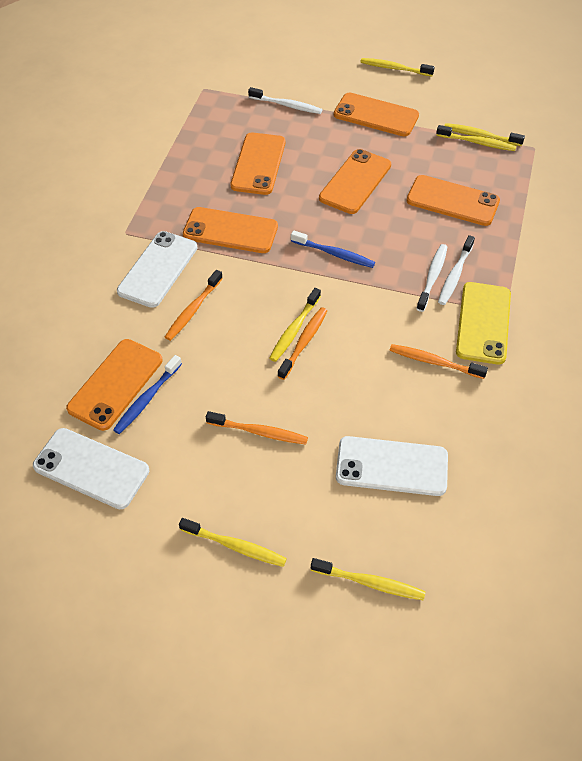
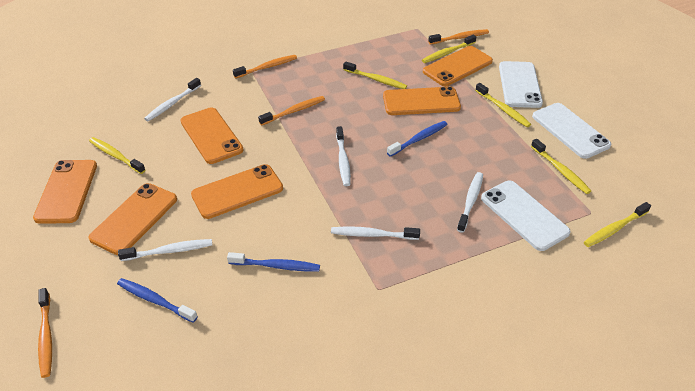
blue toothbrush: 2 -> 3
white toothbrush: 3 -> 5
yellow phone: 1 -> 0

